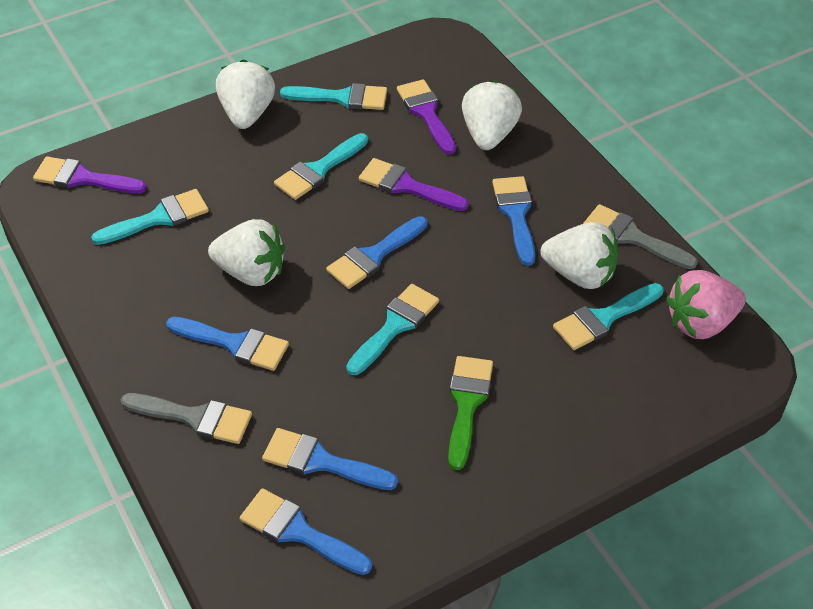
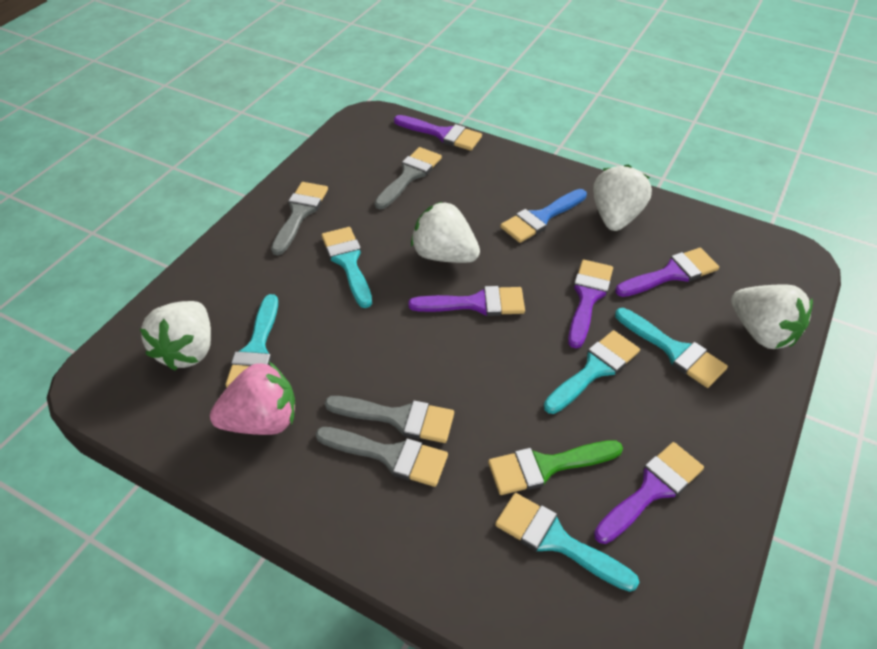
blue brush: 5 -> 1
grey brush: 2 -> 4
purple brush: 3 -> 5

